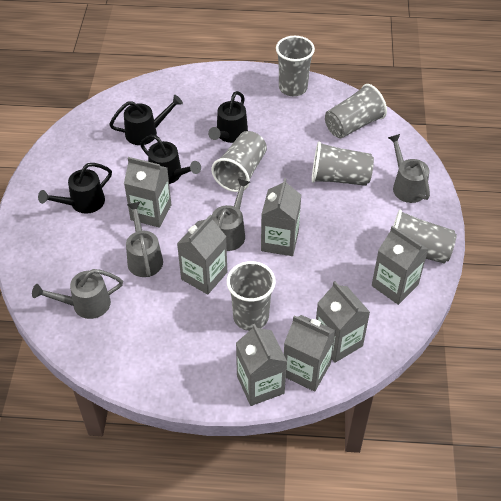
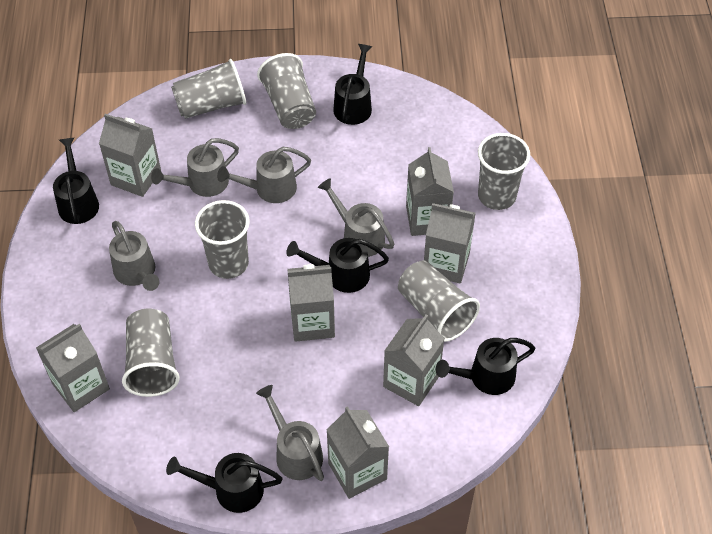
black watering can: 4 -> 5
grey watering can: 4 -> 5

